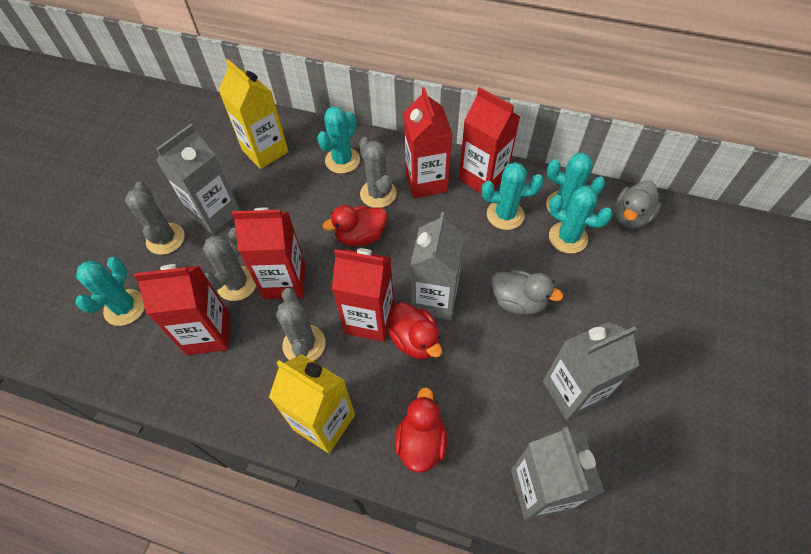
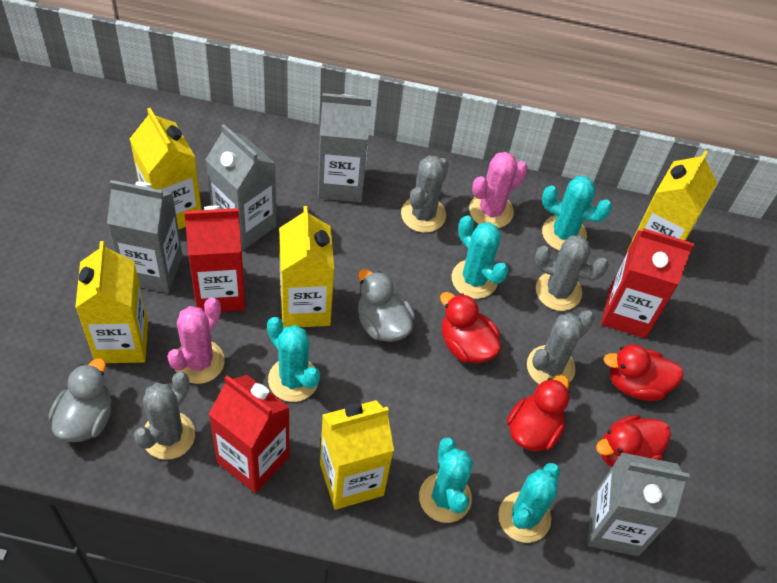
pink cactus: 0 -> 2
red carton: 5 -> 3
red duck: 3 -> 4
yellow carton: 2 -> 5

